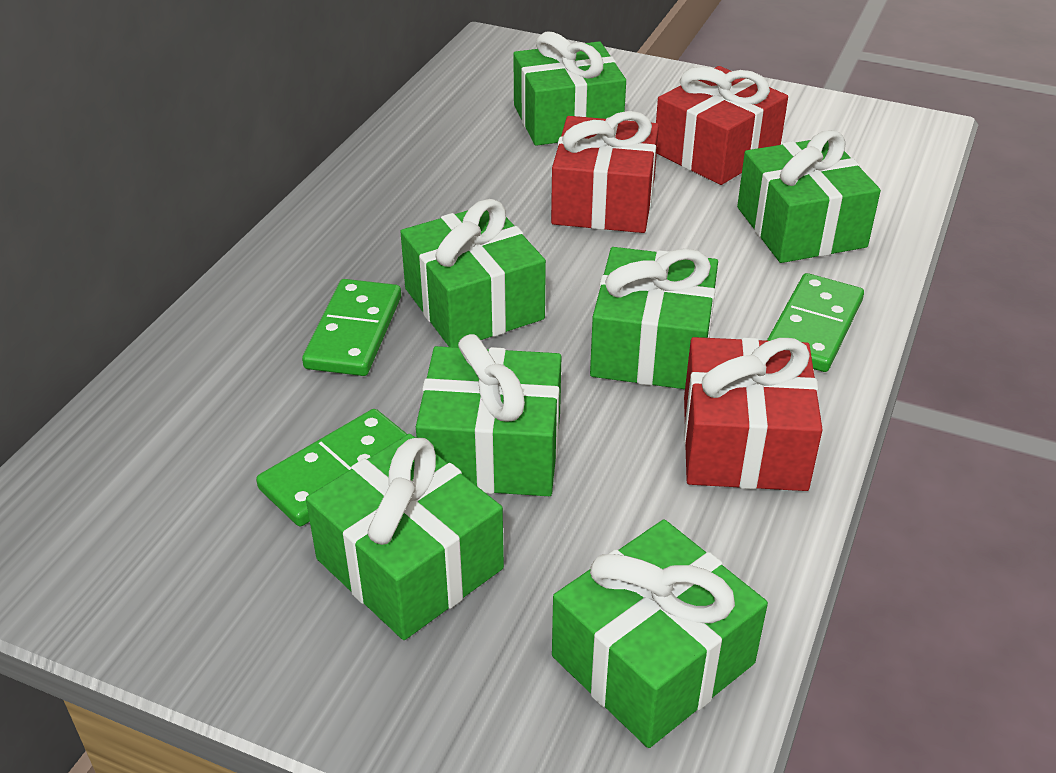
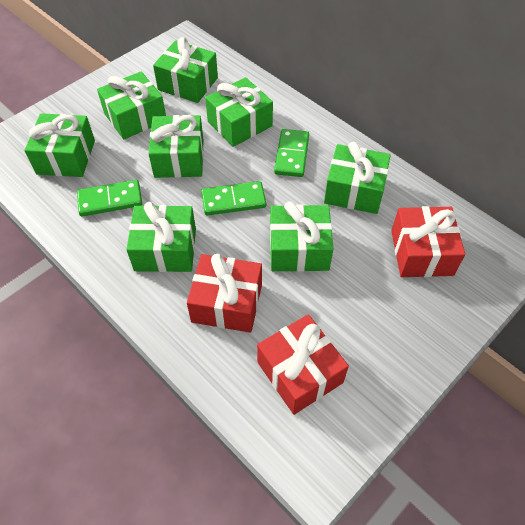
green gift: 7 -> 8

